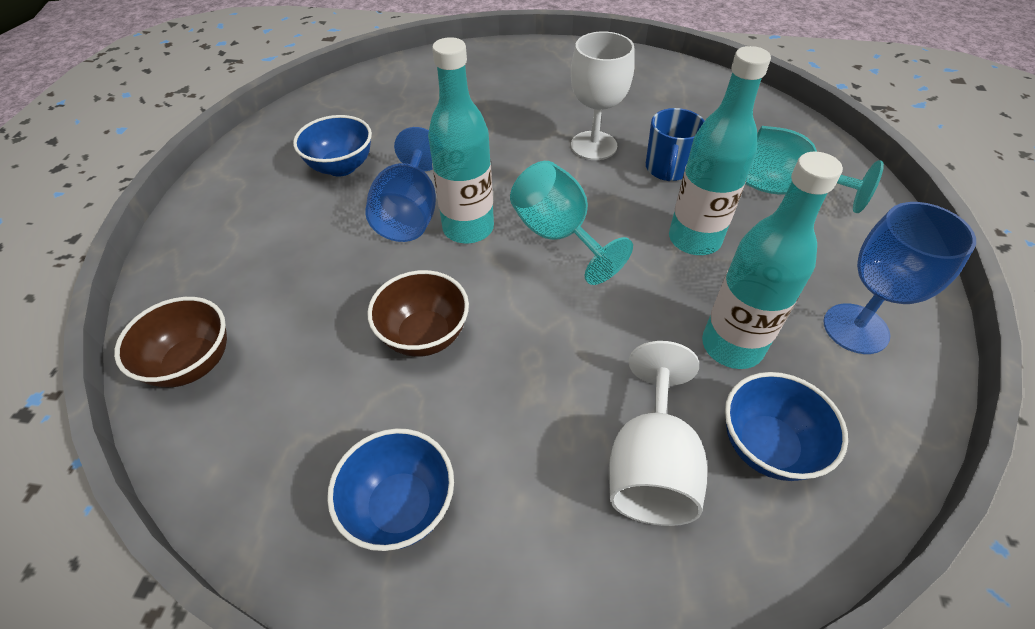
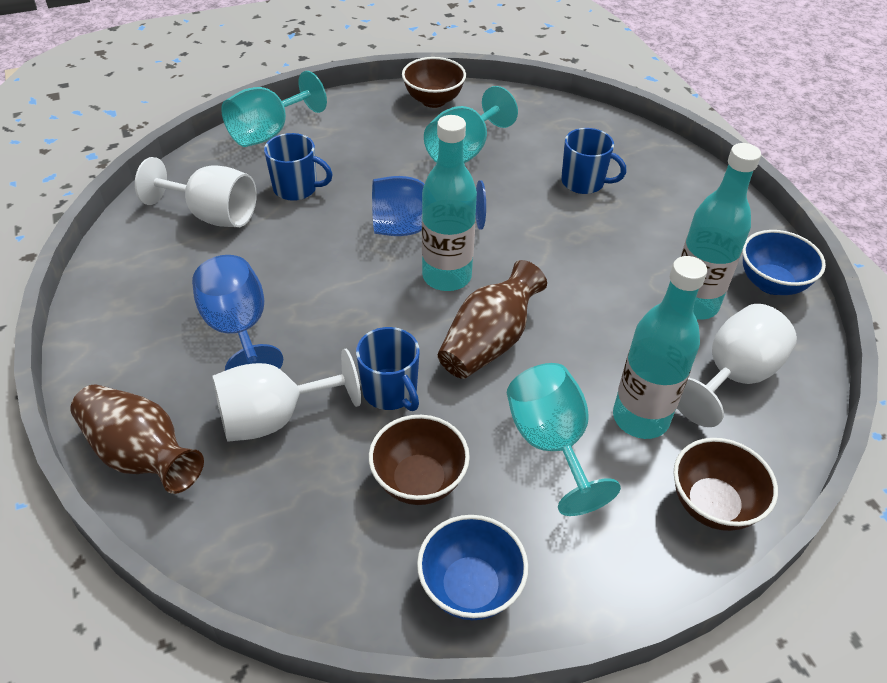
blue bowl: 3 -> 2
blue mug: 1 -> 3
brown bowl: 2 -> 3
brown vase: 0 -> 2
turquoise goblet: 2 -> 3
white goblet: 2 -> 3

